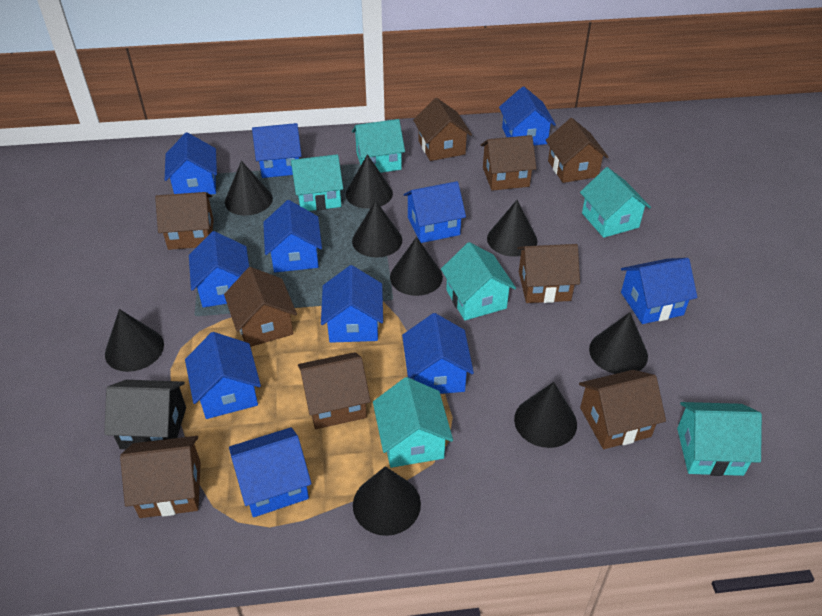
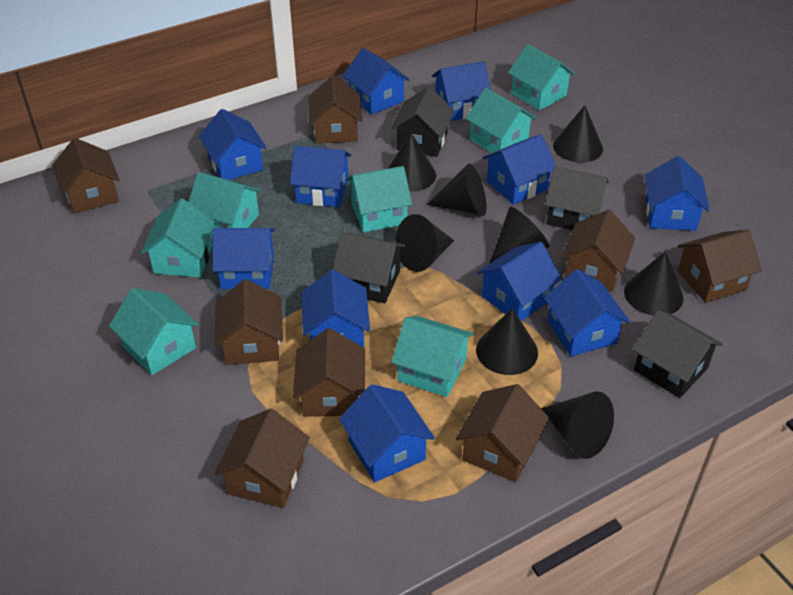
black cone: 9 -> 8
black house: 1 -> 4
brown house: 9 -> 8
turquoise house: 6 -> 7

